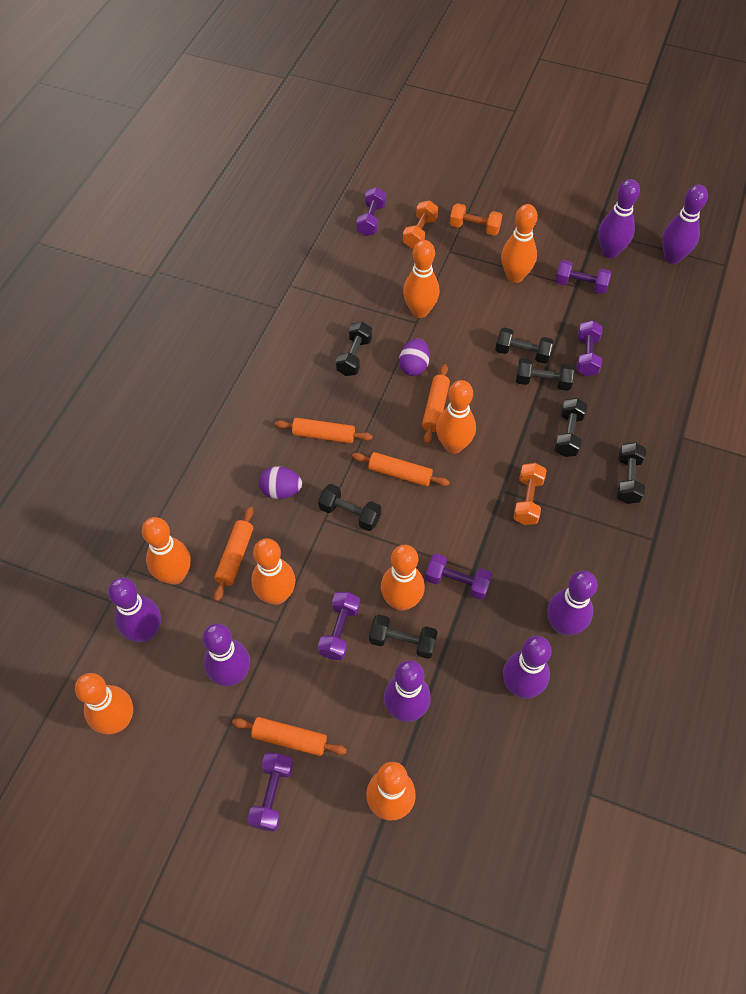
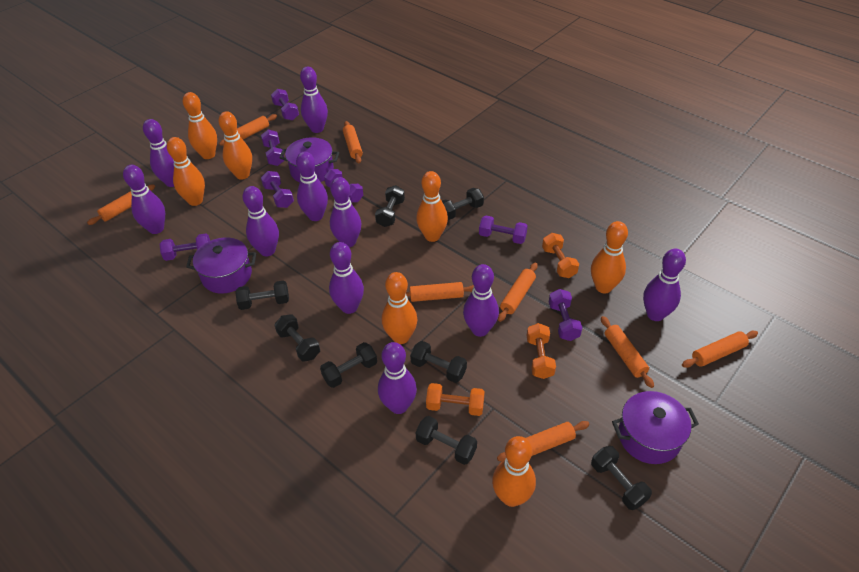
black dumbbell: 7 -> 8
orange bowling pin: 8 -> 7
orange rolling pin: 5 -> 8
purple bowling pin: 7 -> 10
purple dumbbell: 6 -> 7
purple egg: 2 -> 0
purple pot: 0 -> 3

